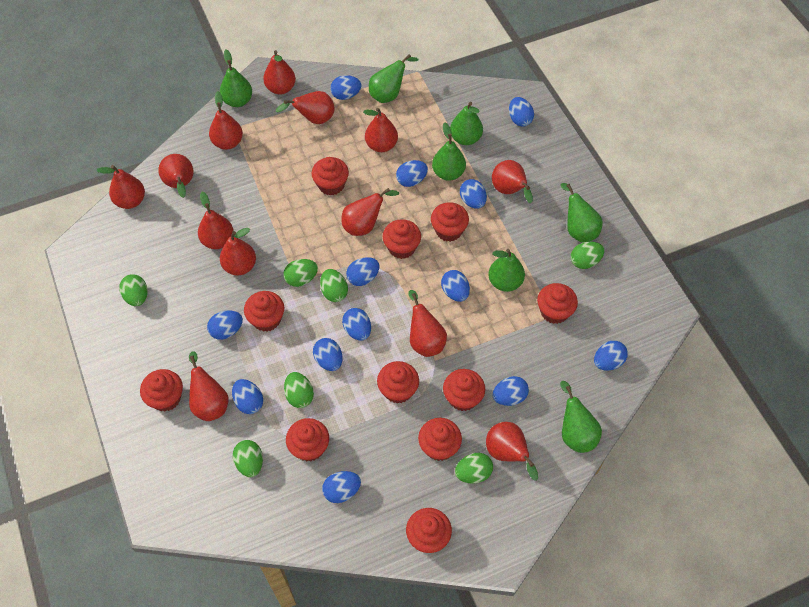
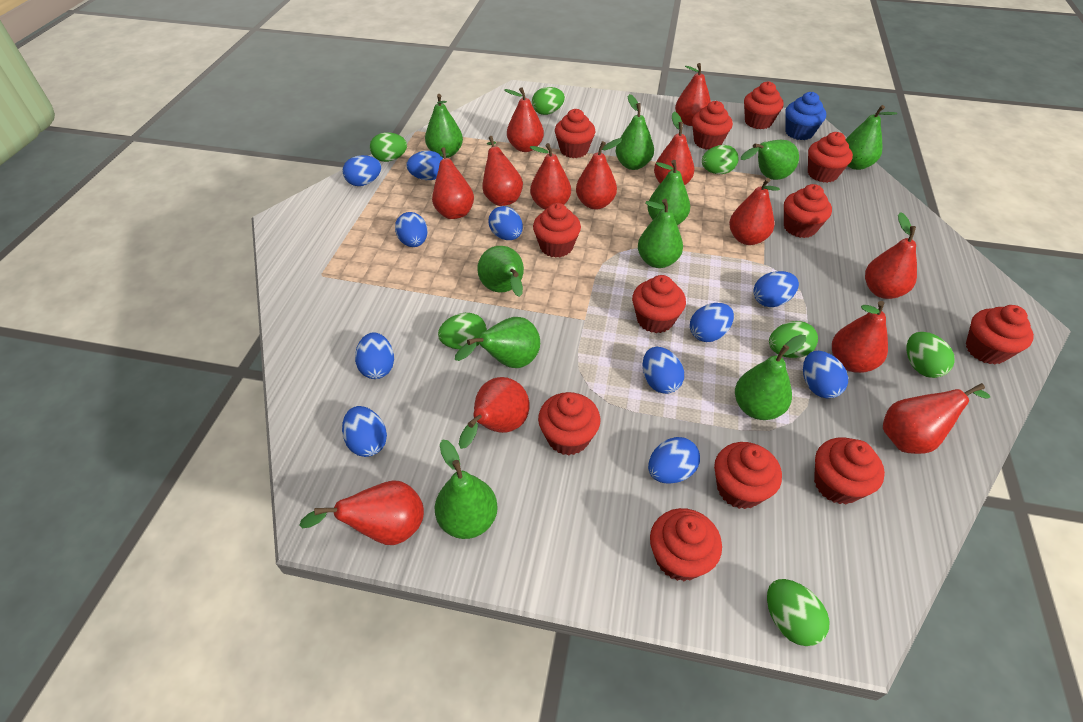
blue cupcake: 0 -> 1
blue egg: 13 -> 11
green pear: 7 -> 10
red cupcake: 11 -> 12

